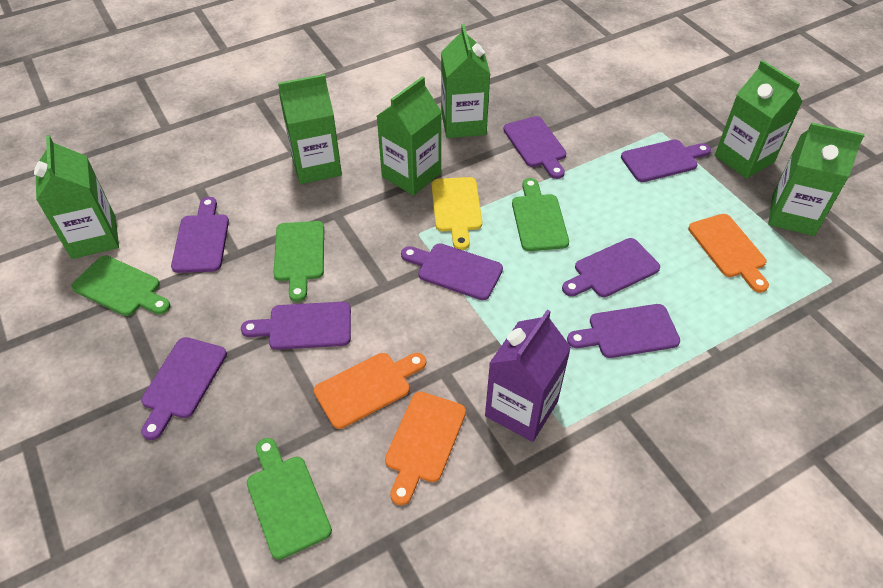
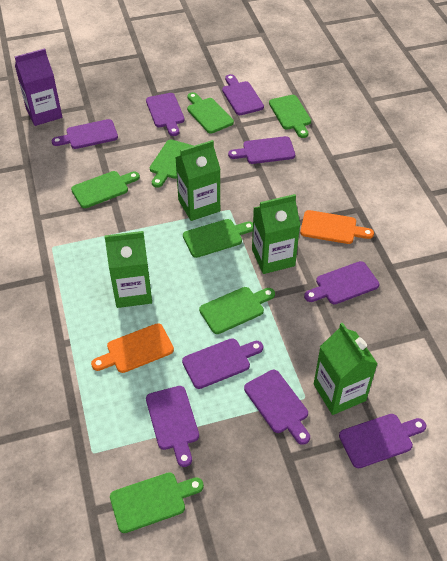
green carton: 6 -> 4
green cutting board: 4 -> 7
orange cutting board: 3 -> 2
purple cutting board: 8 -> 9
yellow cutting board: 1 -> 0

